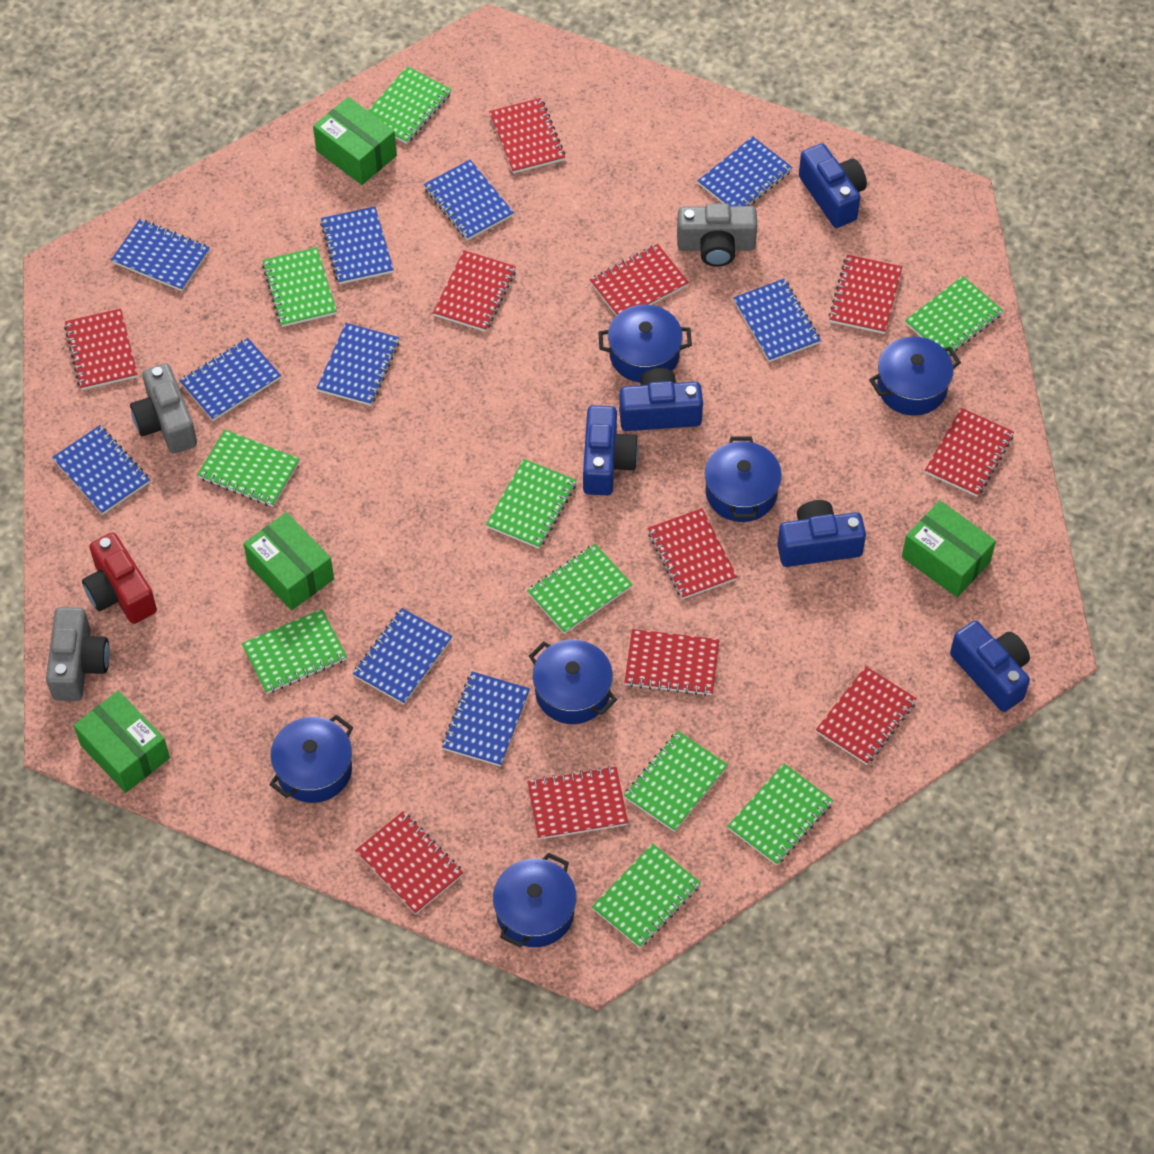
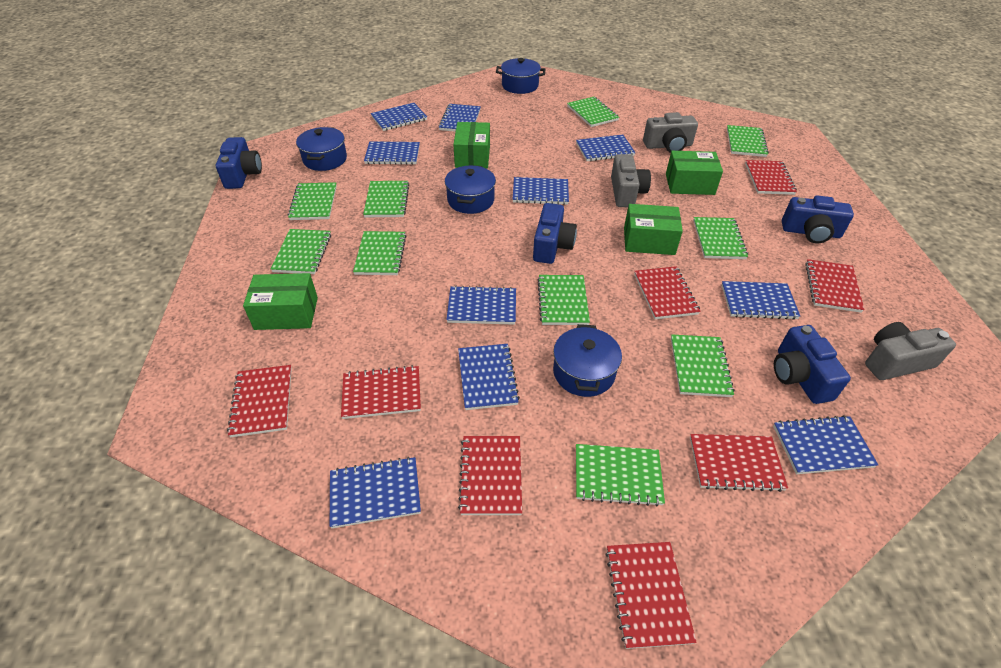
blue camera: 5 -> 4
blue pot: 6 -> 4
red camera: 1 -> 0
red notebook: 11 -> 8

